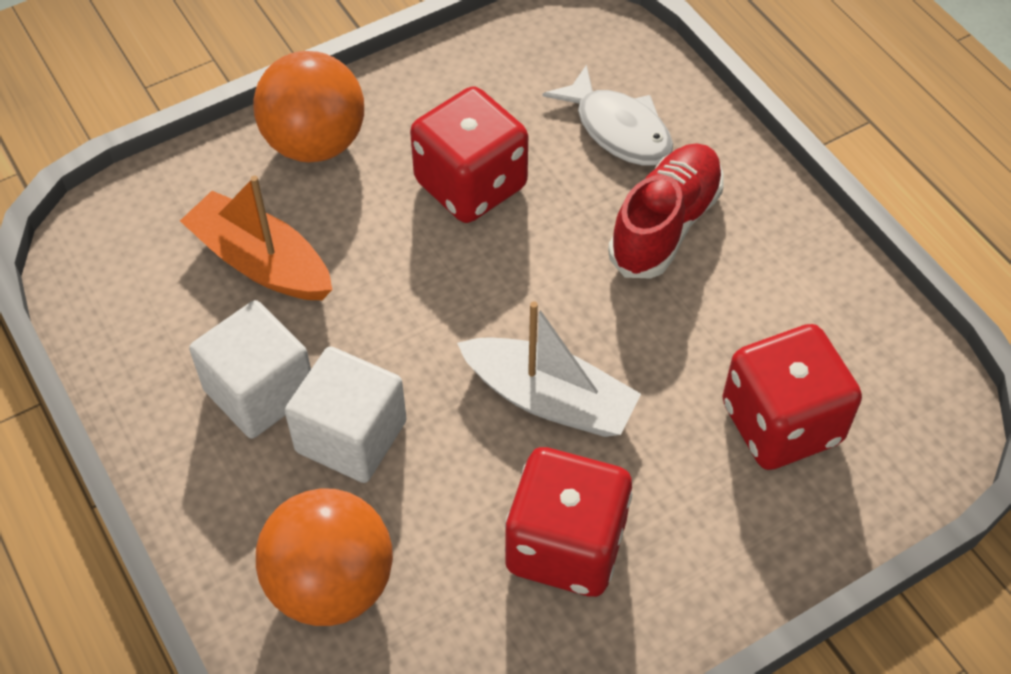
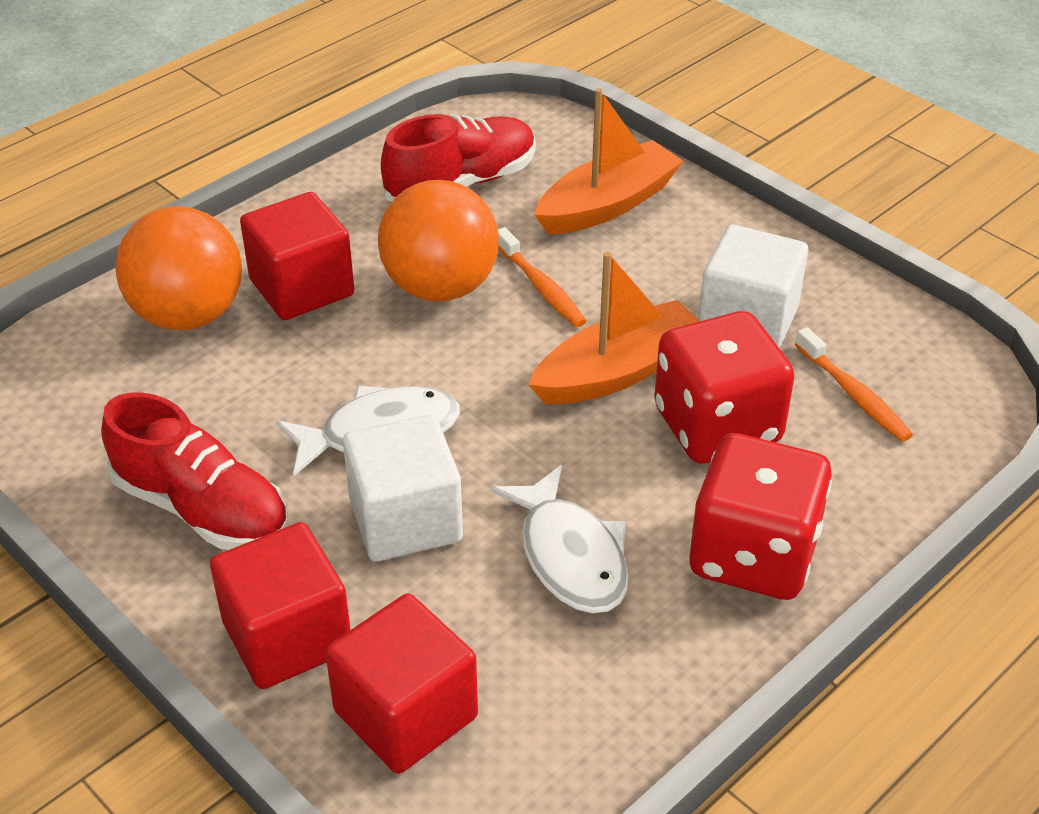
orange boat: 1 -> 2
orange toothbrush: 0 -> 2
red cube: 0 -> 3
red dice: 3 -> 2
red shoe: 1 -> 2
white boat: 1 -> 0
white fish: 1 -> 2

